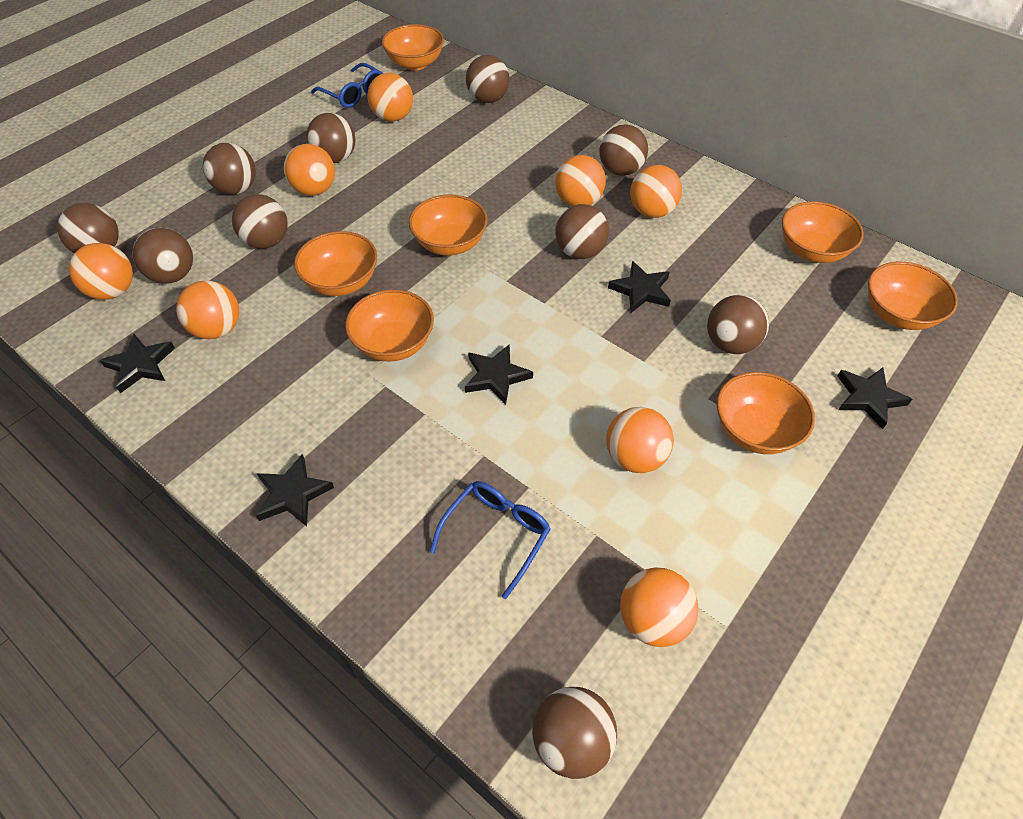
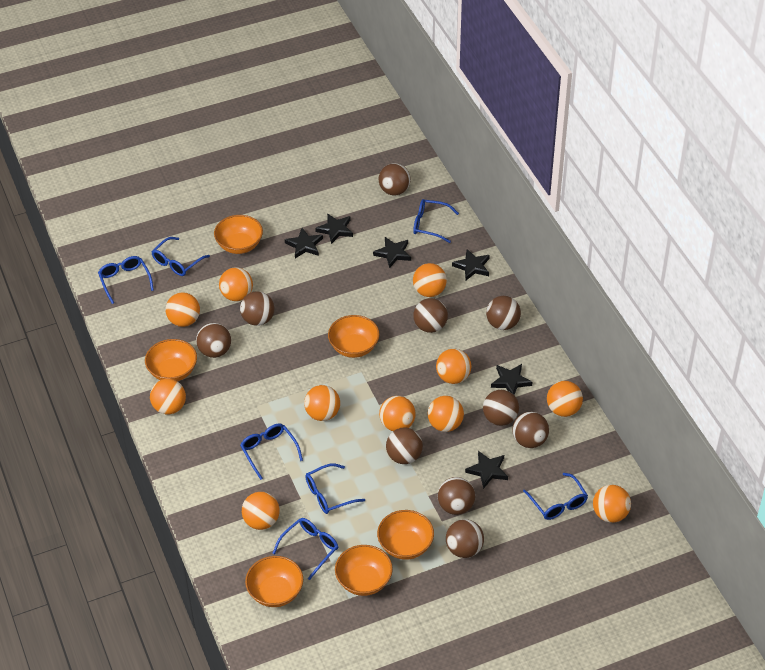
black star: 5 -> 6
blue glasses: 2 -> 7
orange ball: 8 -> 11
orange bowl: 7 -> 6

